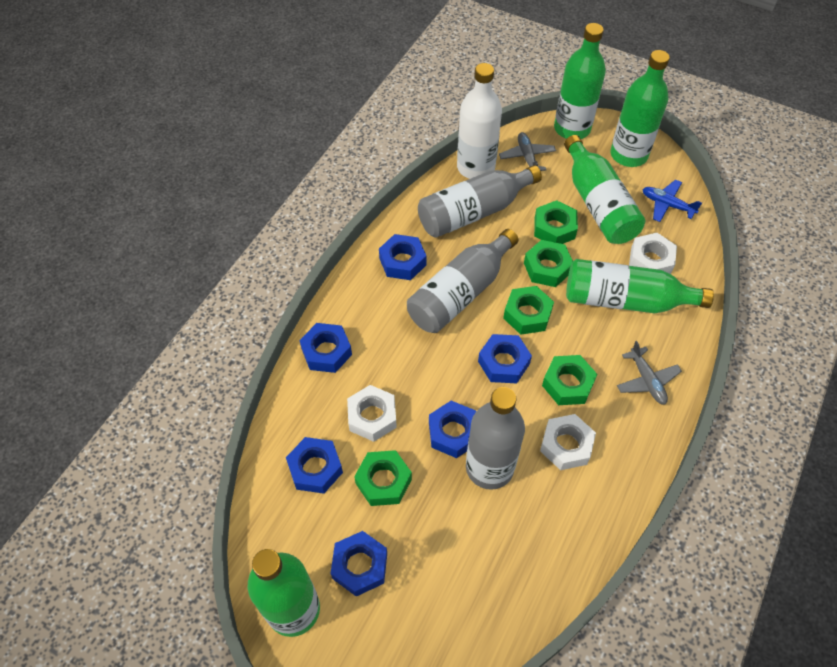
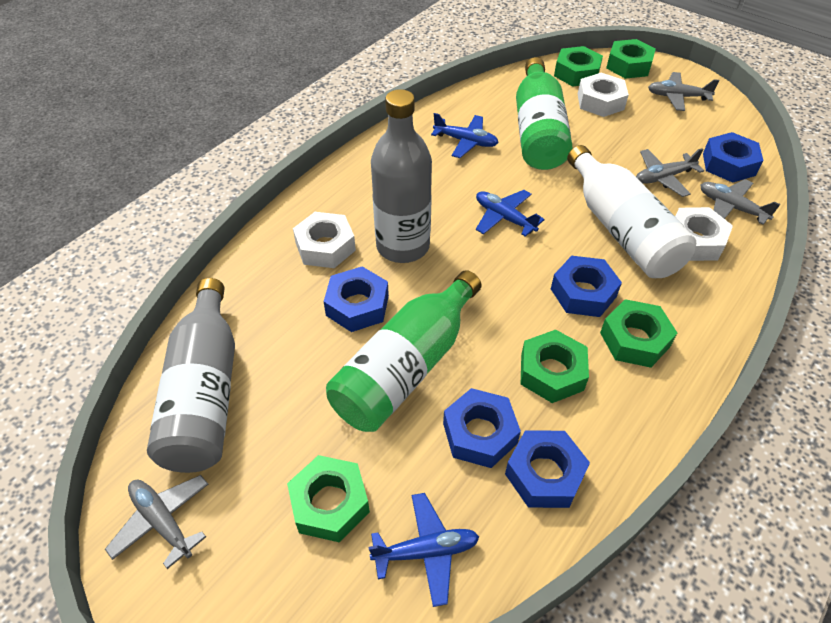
blue nut: 6 -> 5
blue plane: 1 -> 3
green bottle: 5 -> 2
grey bottle: 3 -> 2
grey plane: 2 -> 4

